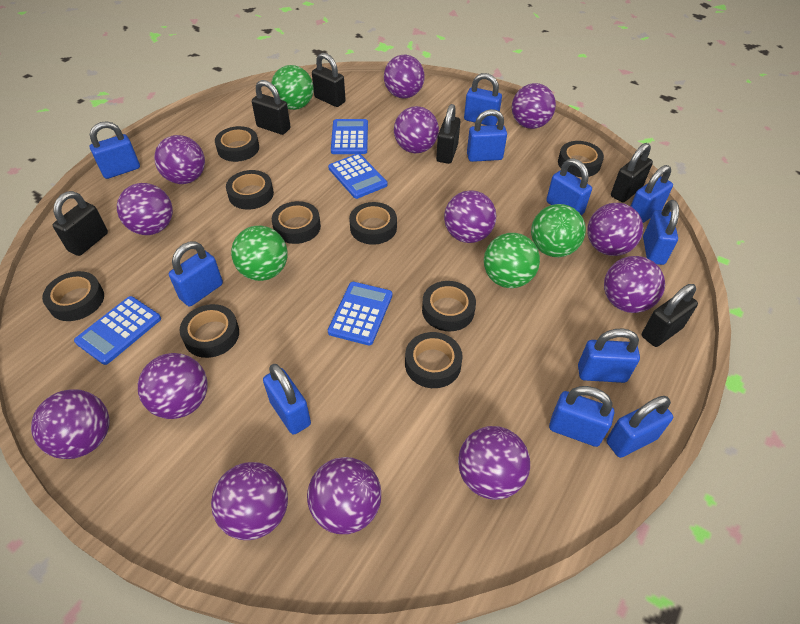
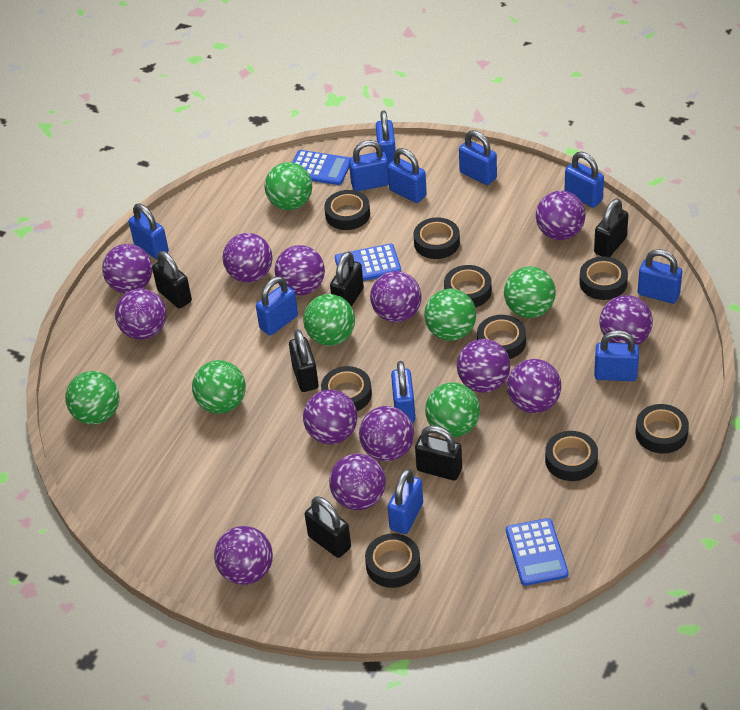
blue calculator: 4 -> 3
green ball: 4 -> 7

